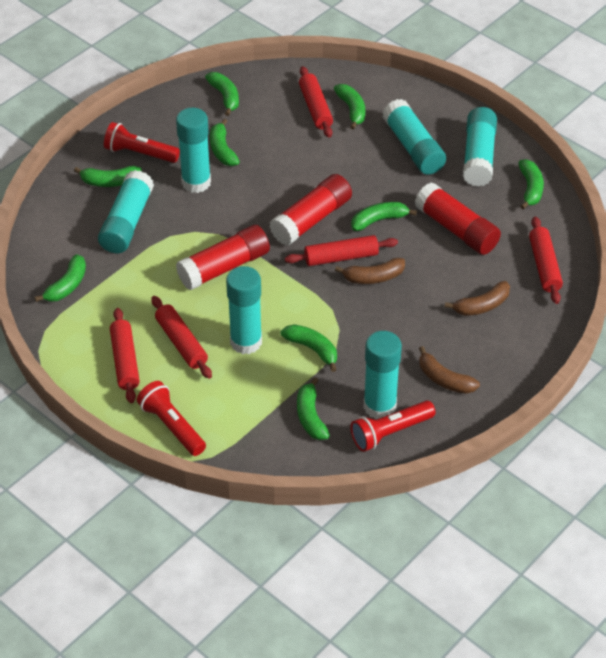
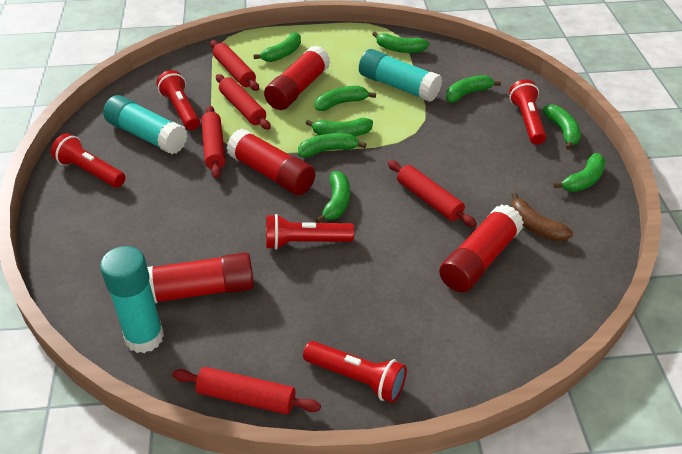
brown banana: 3 -> 1
red flashlight: 3 -> 5
red glue stick: 3 -> 4
turquoise glue stick: 6 -> 3

